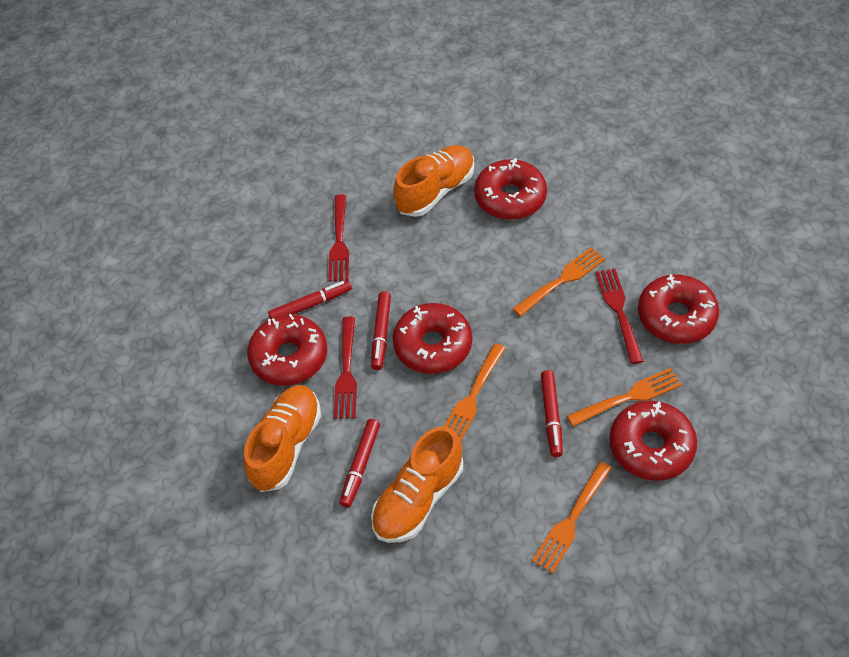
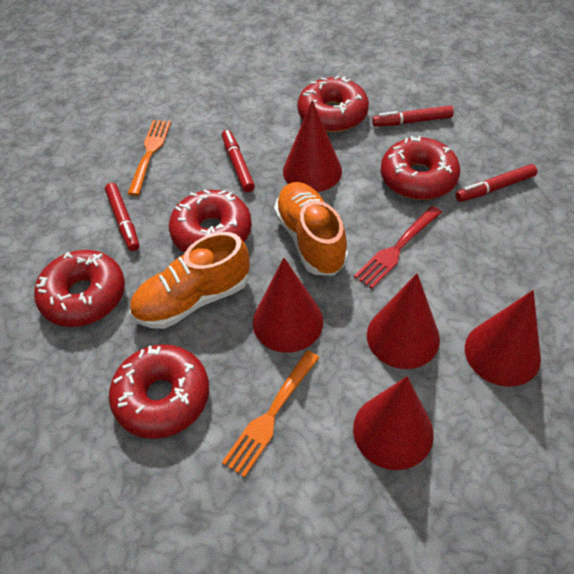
orange fork: 4 -> 2
orange shoe: 3 -> 2
red cone: 0 -> 5
red fork: 3 -> 1

